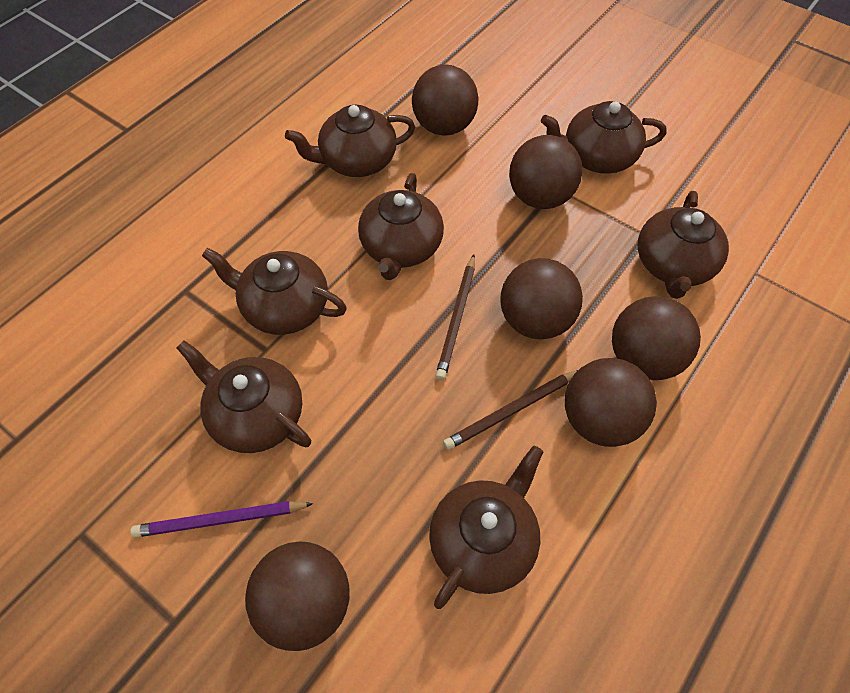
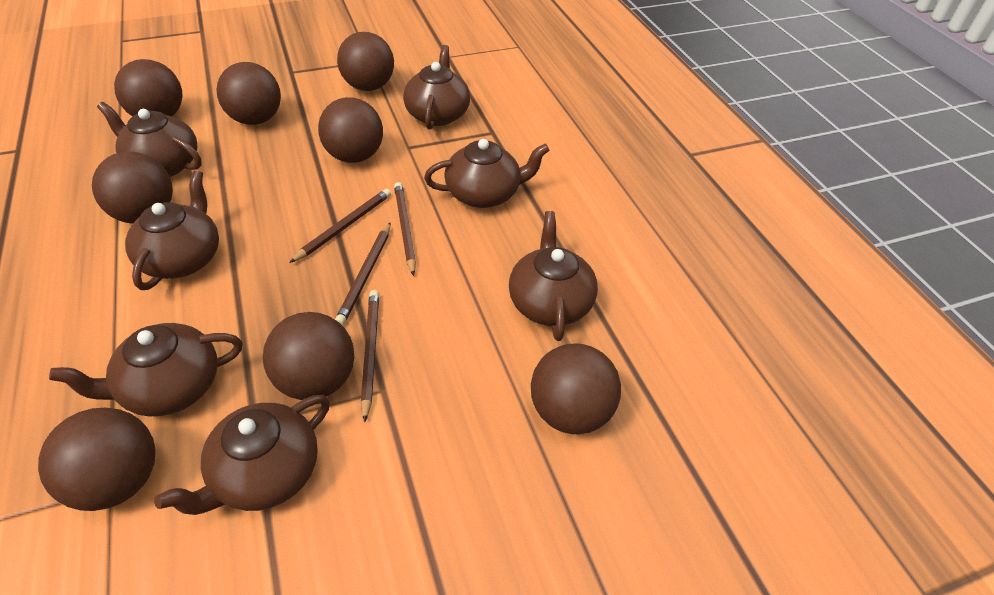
brown ball: 6 -> 8
brown pencil: 2 -> 4
purple pencil: 1 -> 0

